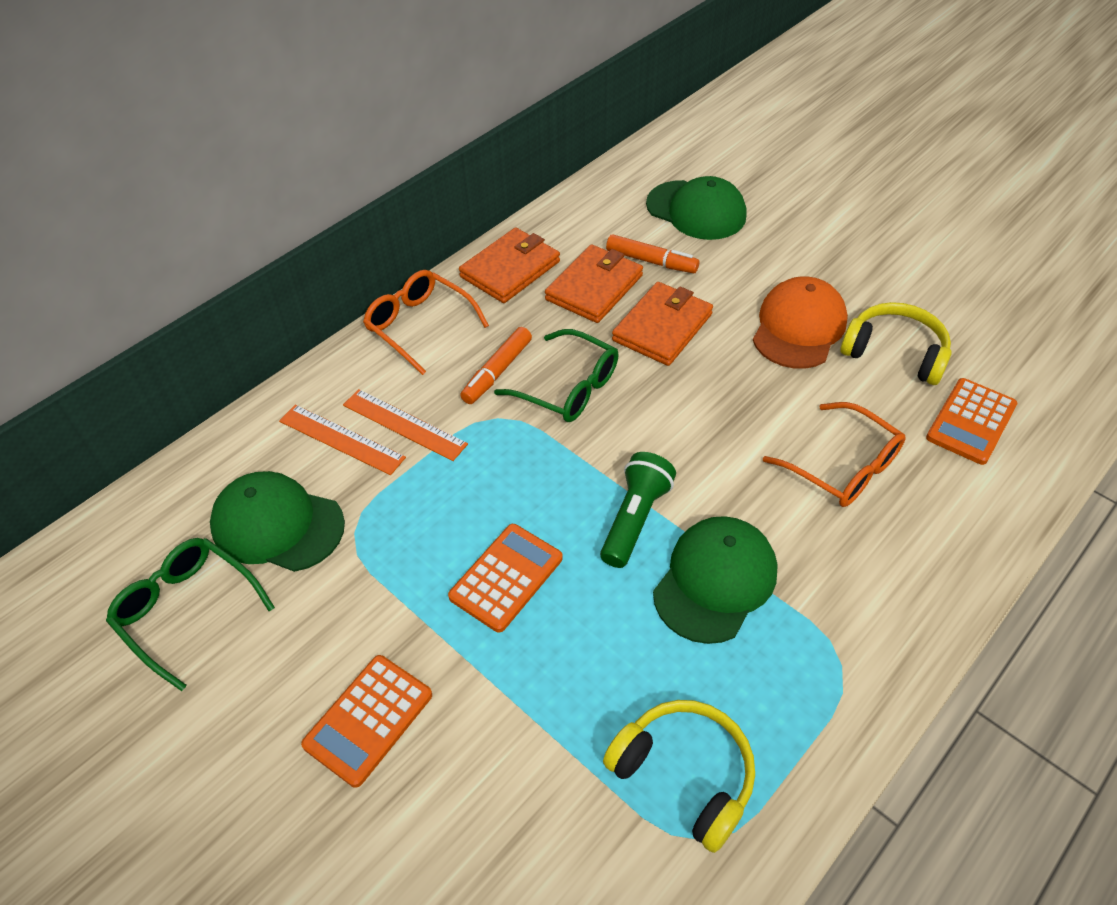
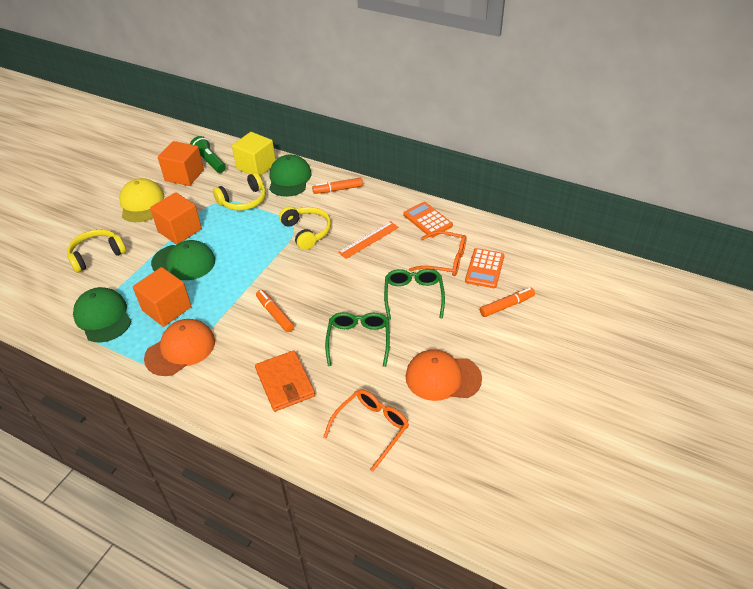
orange calculator: 3 -> 2
orange cap: 1 -> 2
orange cube: 0 -> 3
orange marker: 2 -> 3
orange ruler: 2 -> 1
orange wallet: 3 -> 1
yellow cap: 0 -> 1
yellow cube: 0 -> 1
yellow headphones: 2 -> 3

